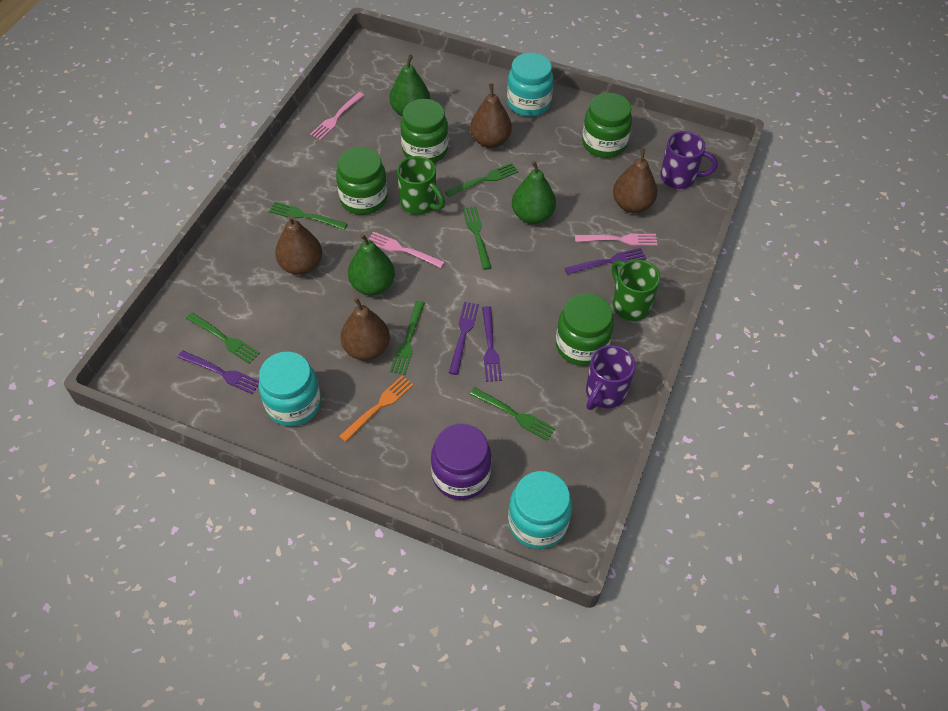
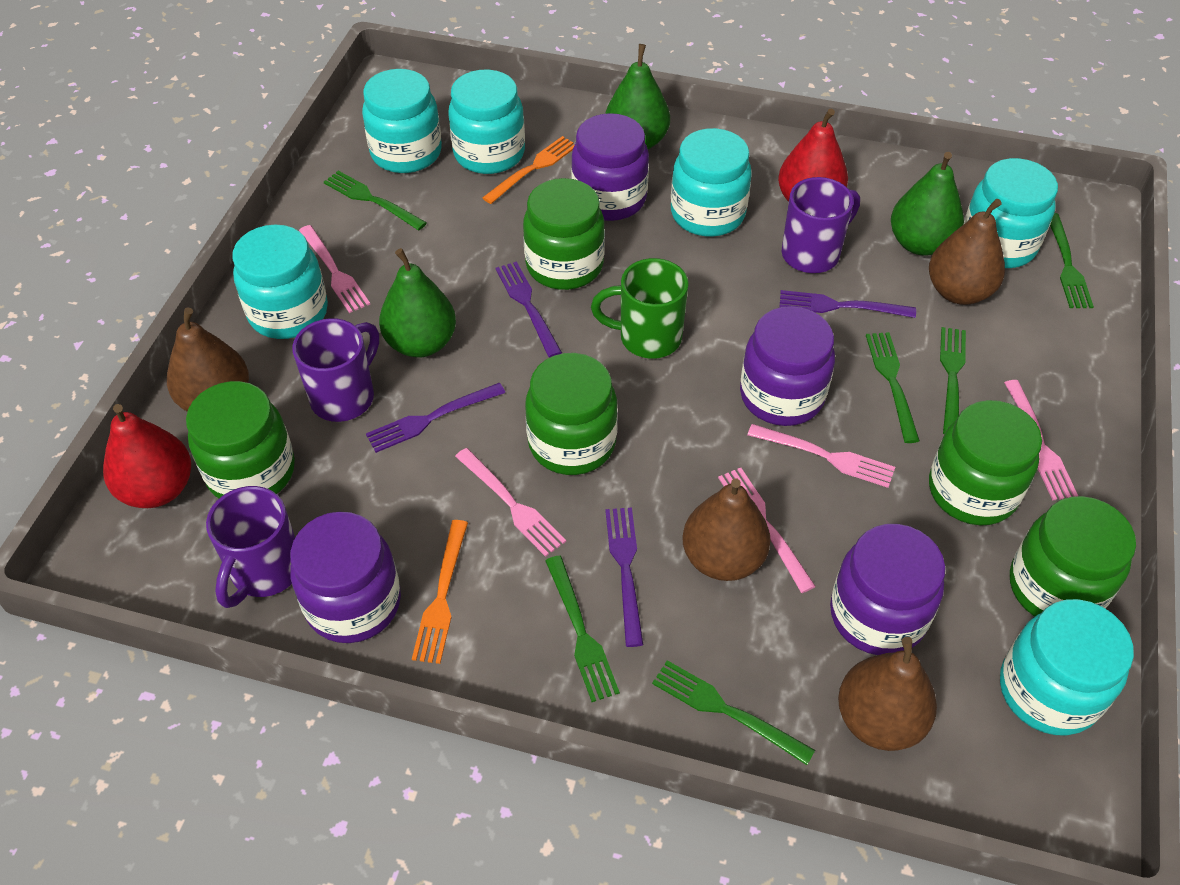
green jar: 4 -> 5
green mug: 2 -> 1
orange fork: 1 -> 2
pink fork: 3 -> 5
purple jar: 1 -> 4
purple mug: 2 -> 3
red pear: 0 -> 2
turquoise jar: 3 -> 6

